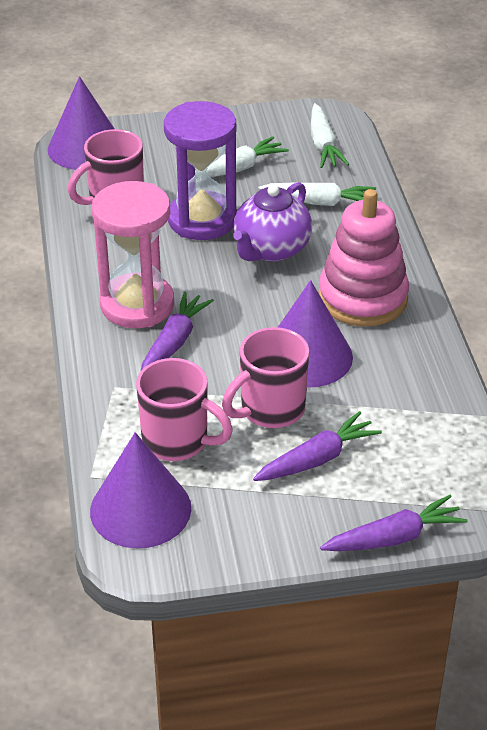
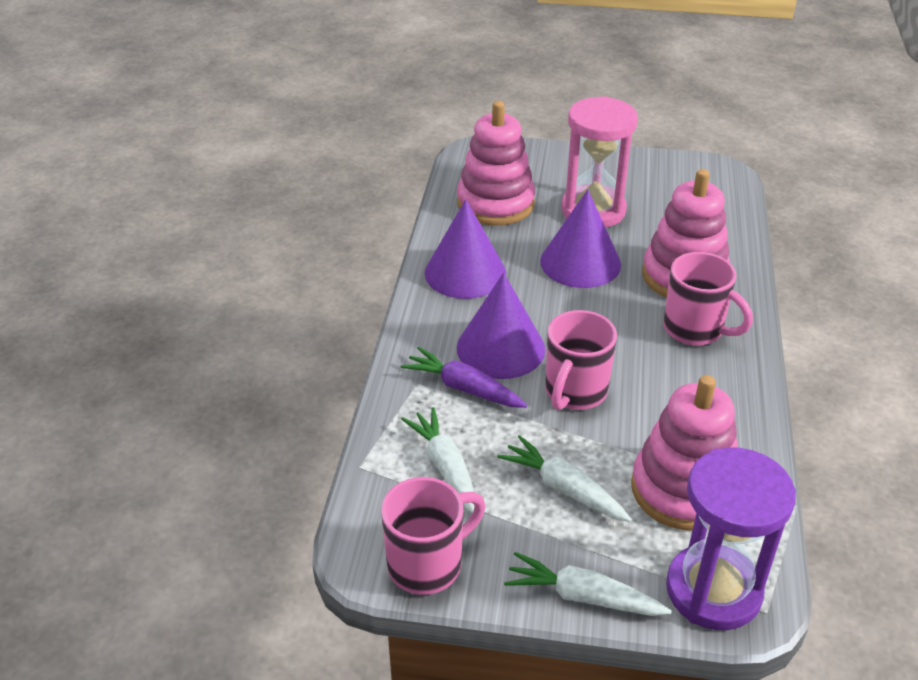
pink stacking toy: 1 -> 3
purple carrot: 3 -> 1
purple teapot: 1 -> 0

